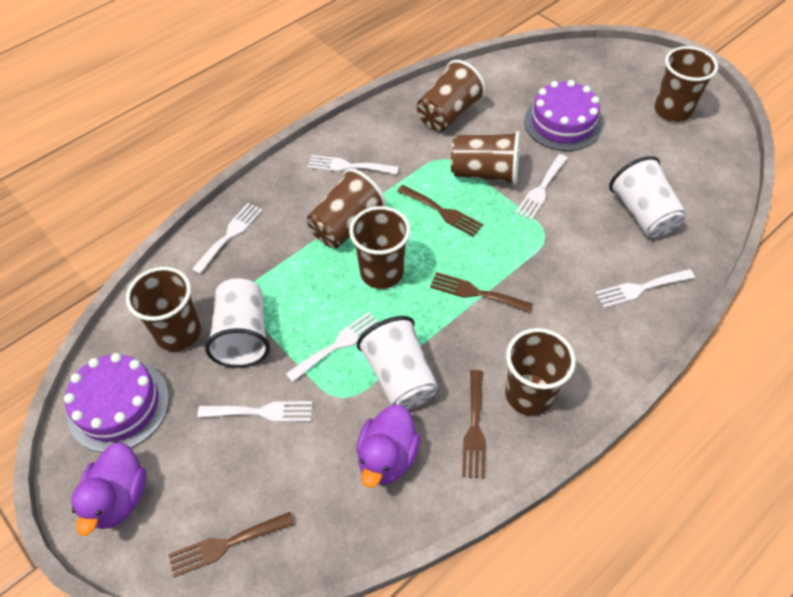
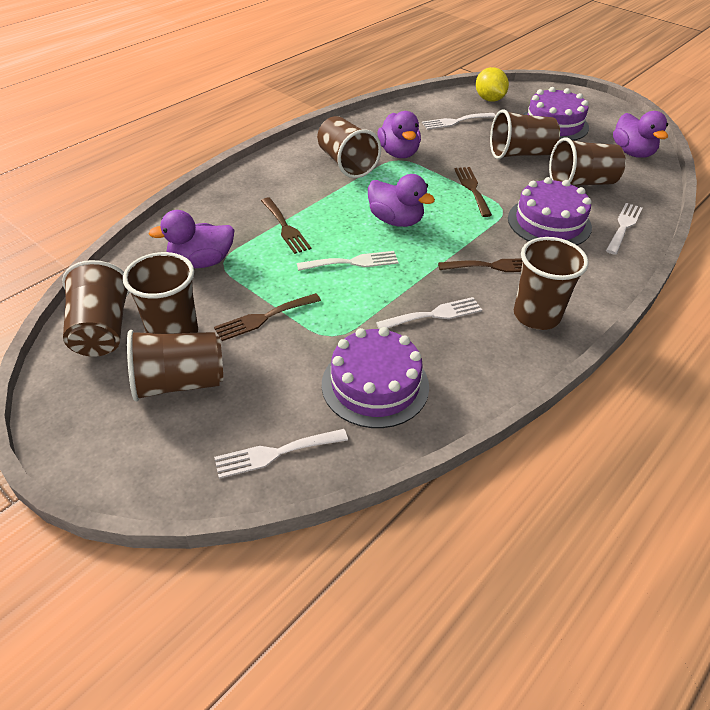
purple cake: 2 -> 3
purple duck: 2 -> 4
white cup: 3 -> 0
white fork: 6 -> 5
yellow lemon: 0 -> 1

